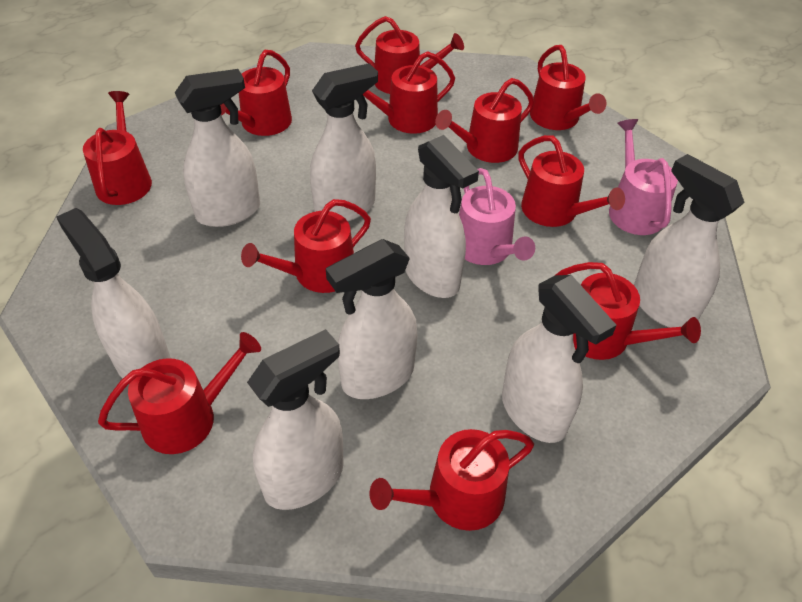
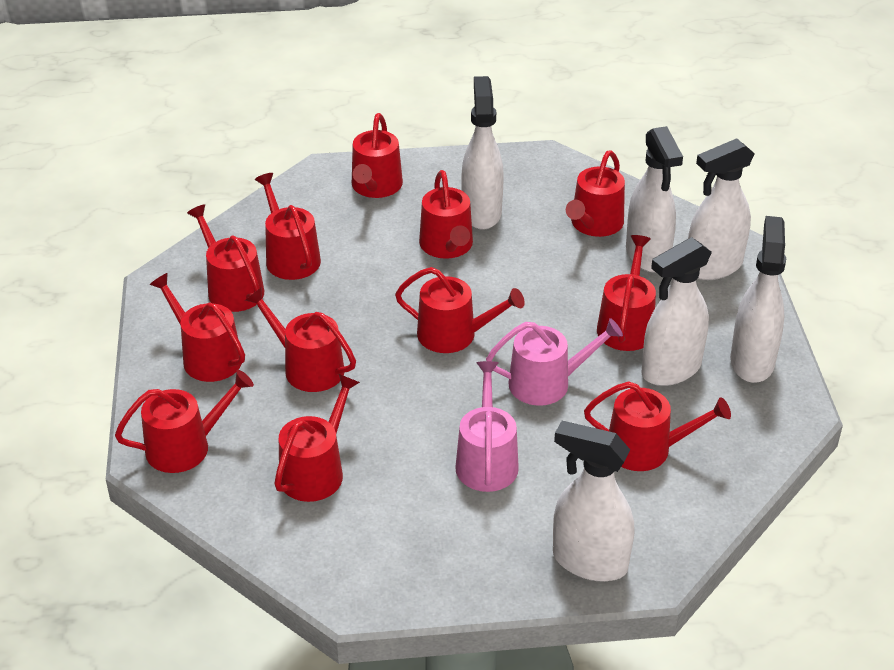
red watering can: 11 -> 12
white spray bottle: 8 -> 6

